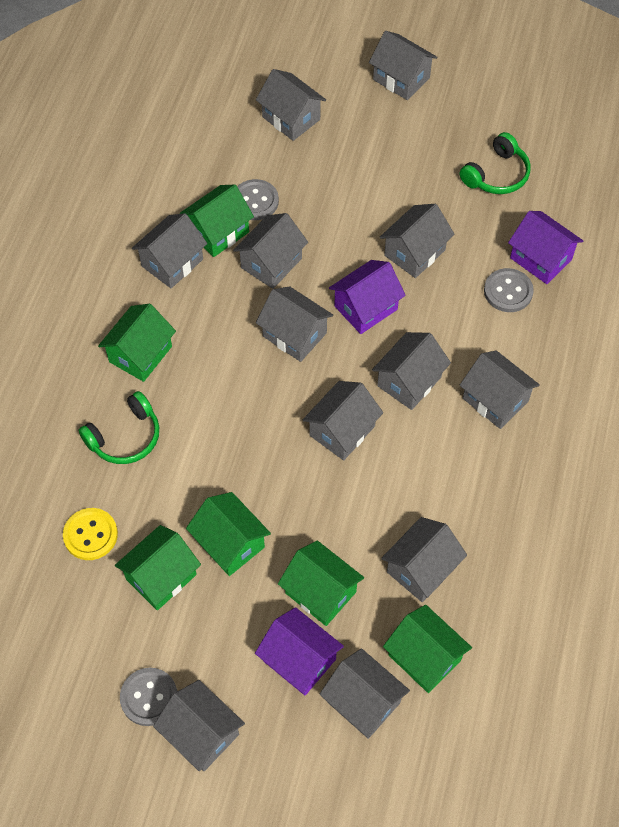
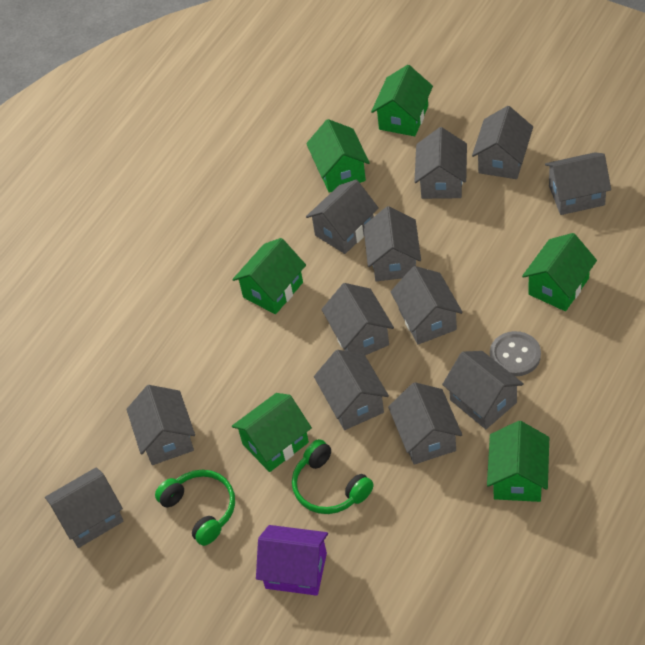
grey button: 3 -> 1
purple house: 3 -> 1
yellow button: 1 -> 0

